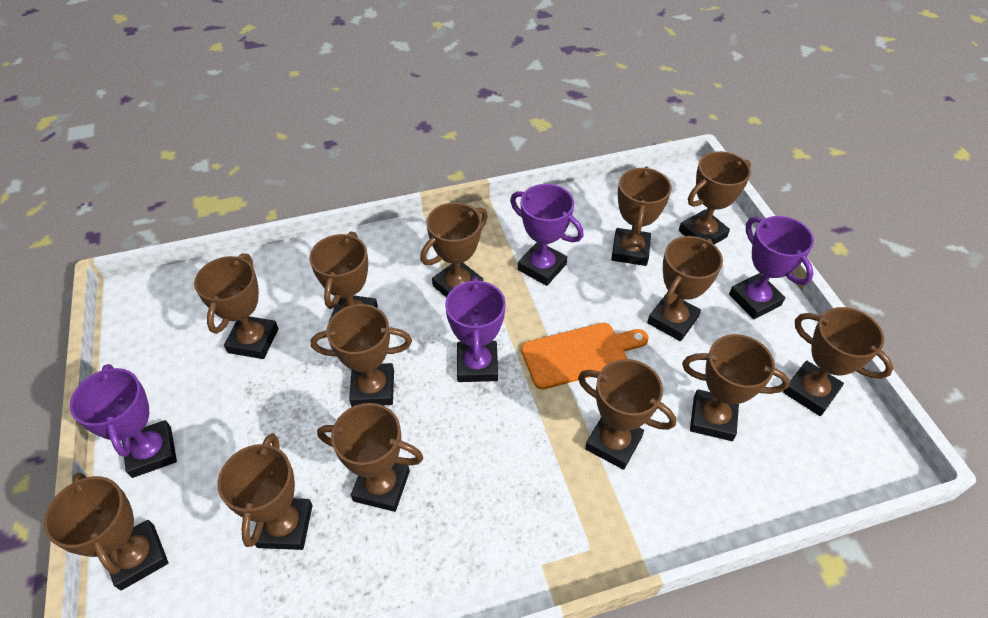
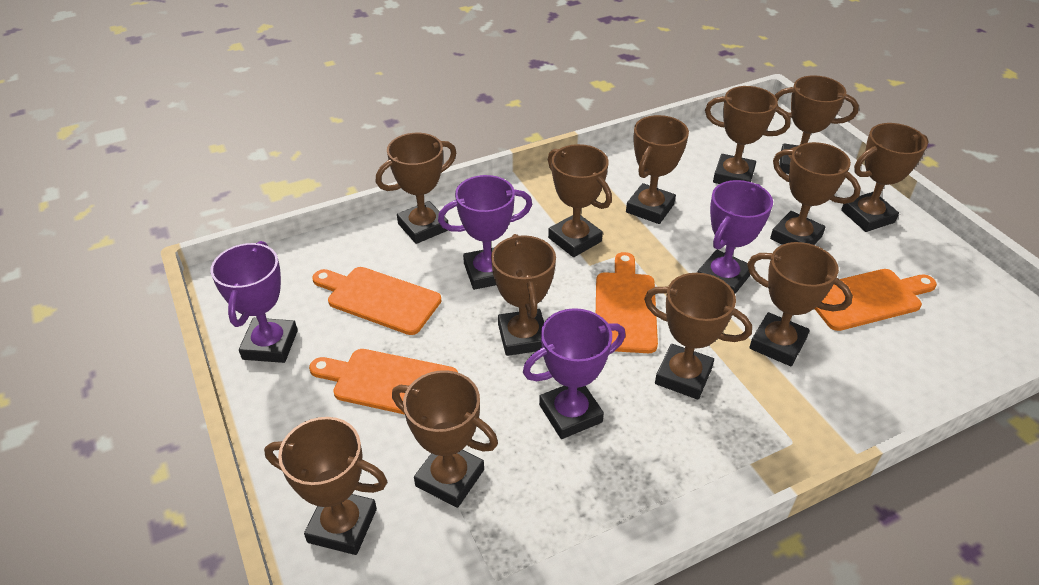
brown trophy: 13 -> 12
orange cutting board: 1 -> 4

